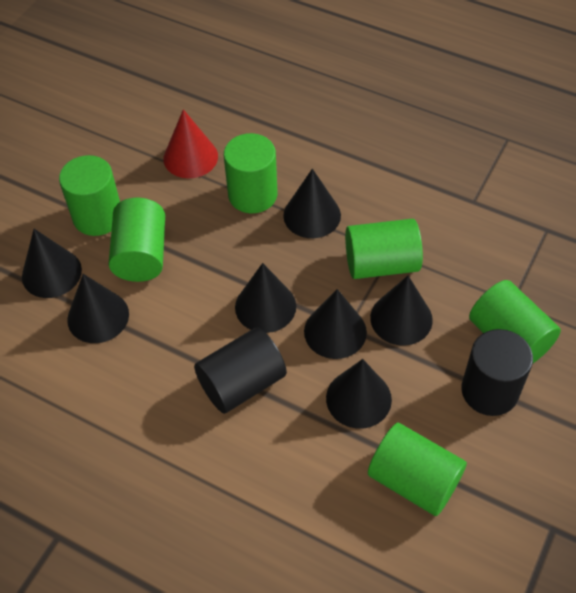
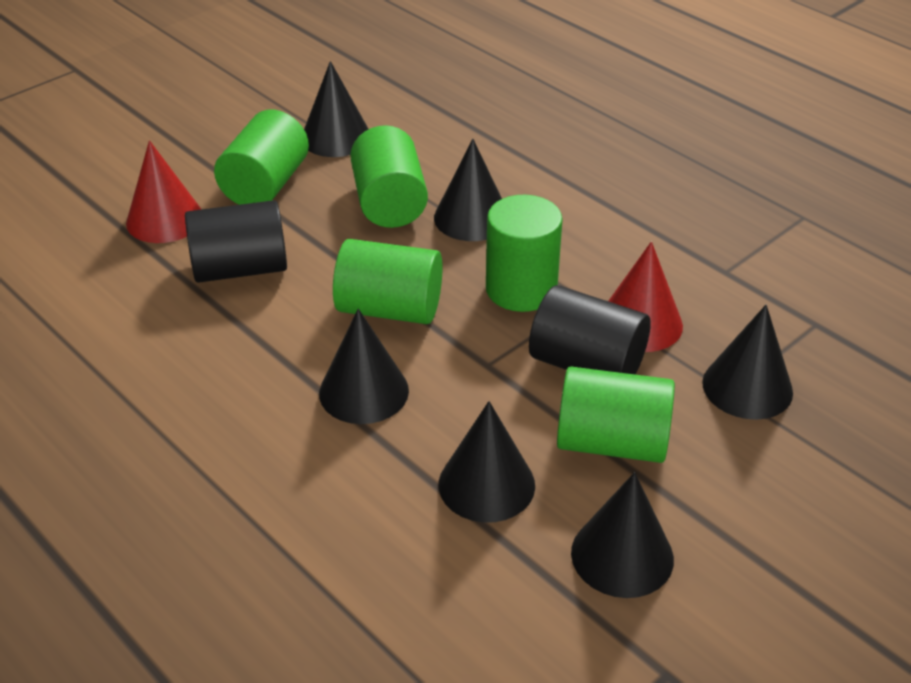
black cone: 7 -> 6
green cylinder: 6 -> 5
red cone: 1 -> 2

